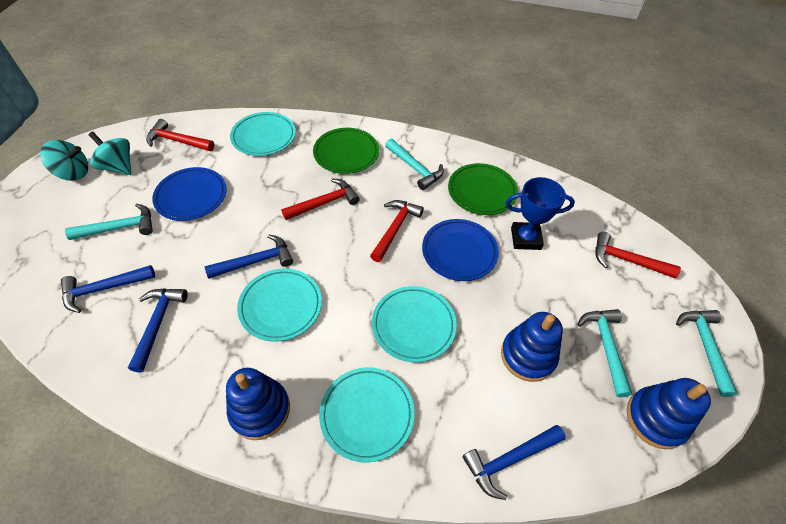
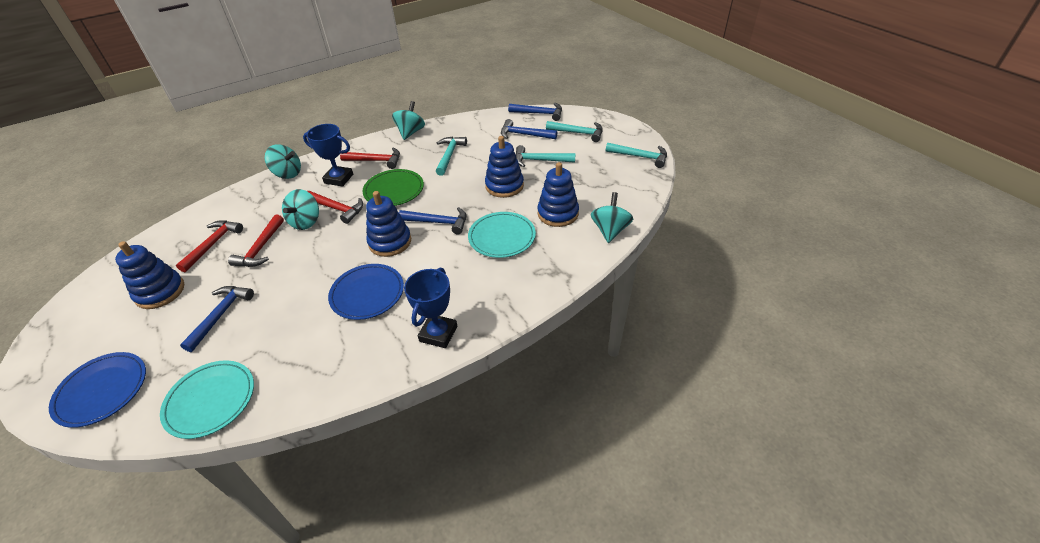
blue stacking toy: 3 -> 4
blue trophy: 1 -> 2
green plate: 2 -> 1
turquoise plate: 4 -> 2
turquoise spinning top: 2 -> 4

